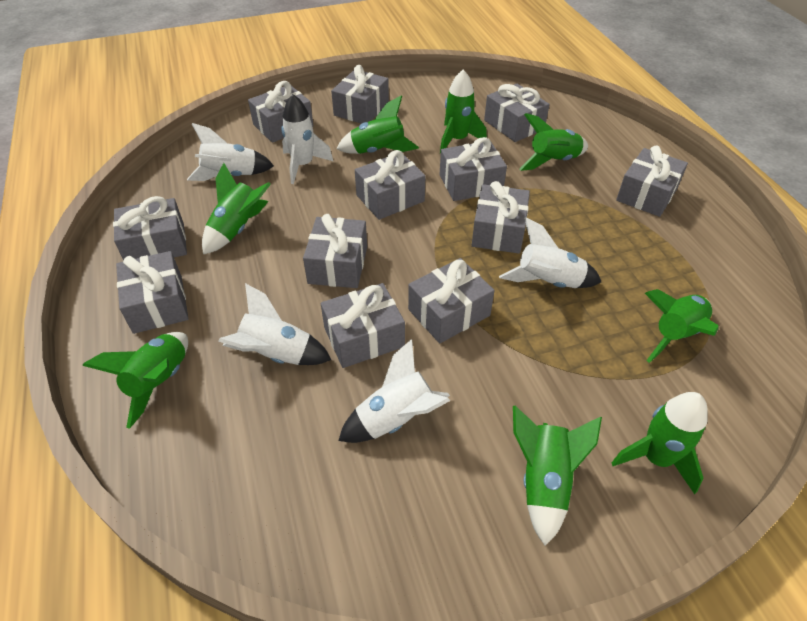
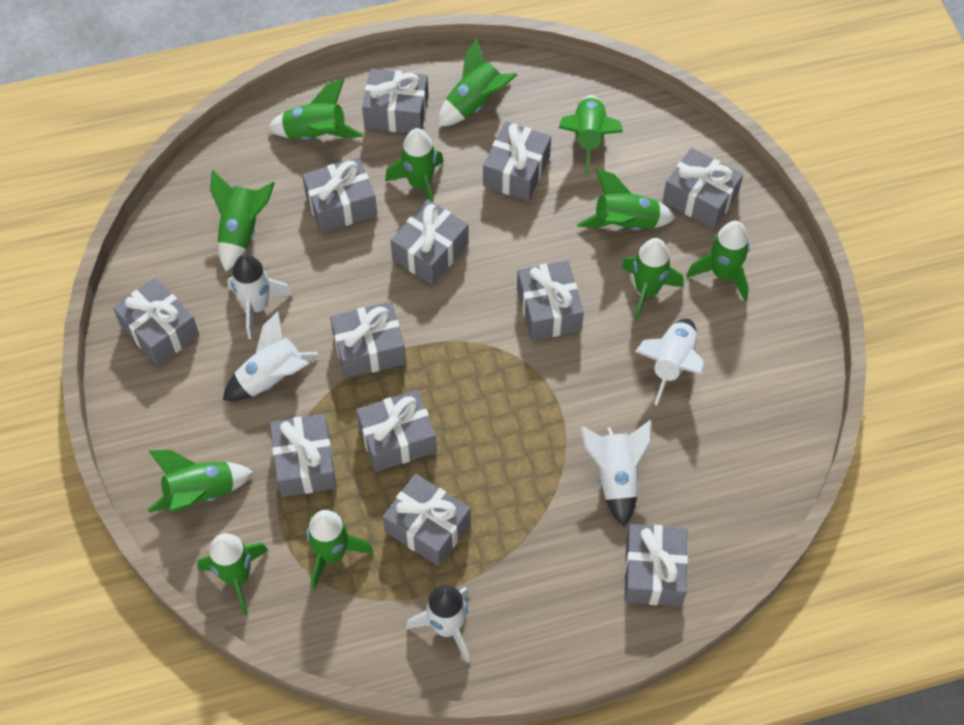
green rocket: 8 -> 11

